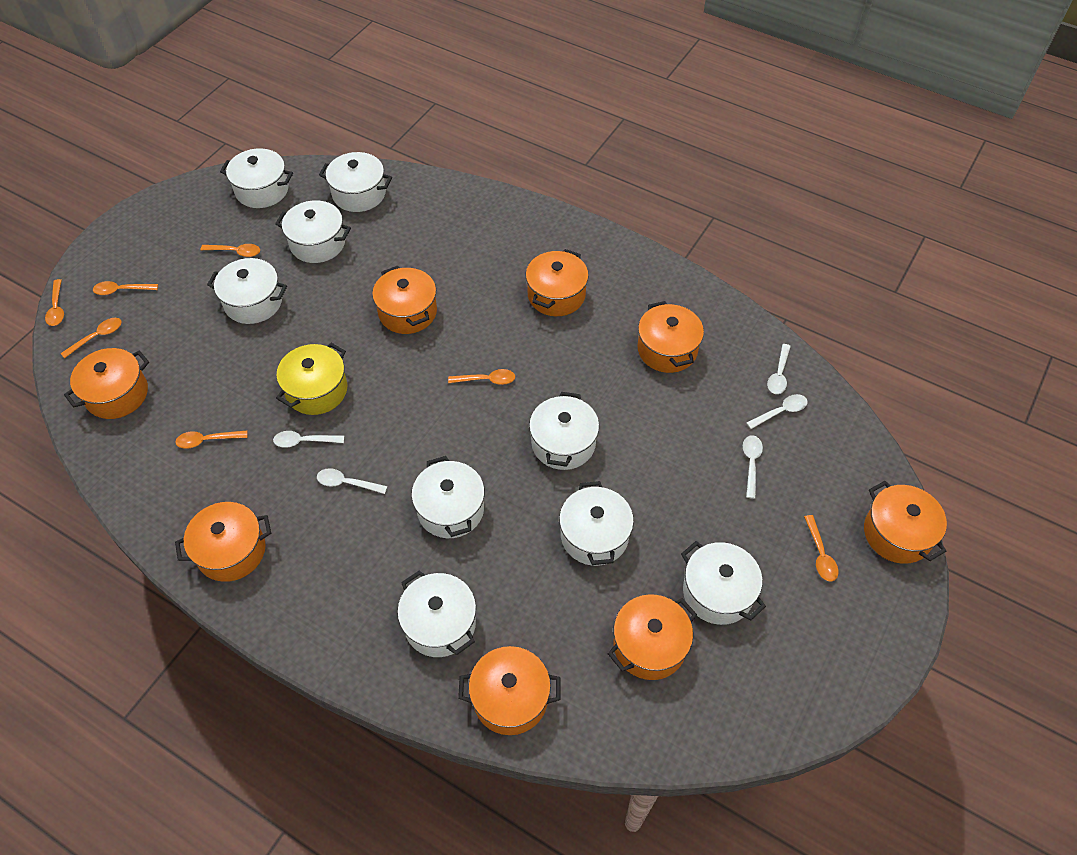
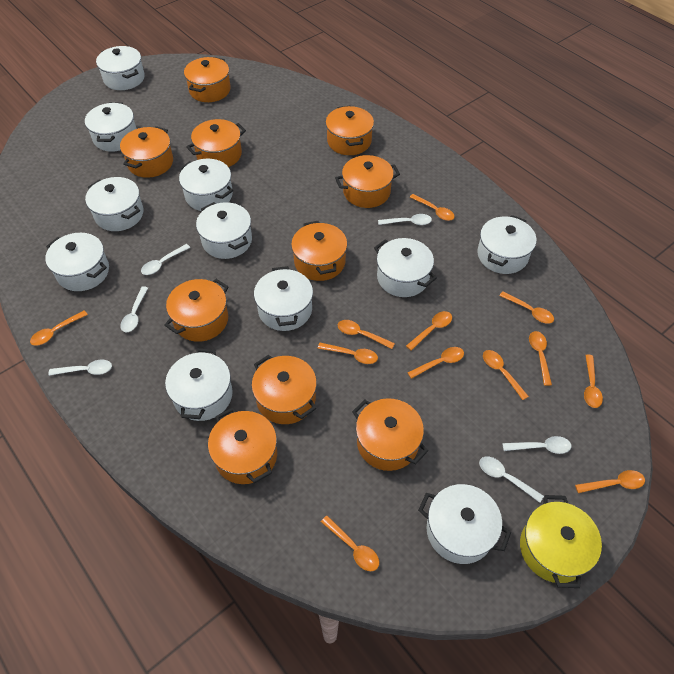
orange pot: 8 -> 10
orange spoon: 7 -> 12
white pot: 9 -> 11
white spoon: 5 -> 6

